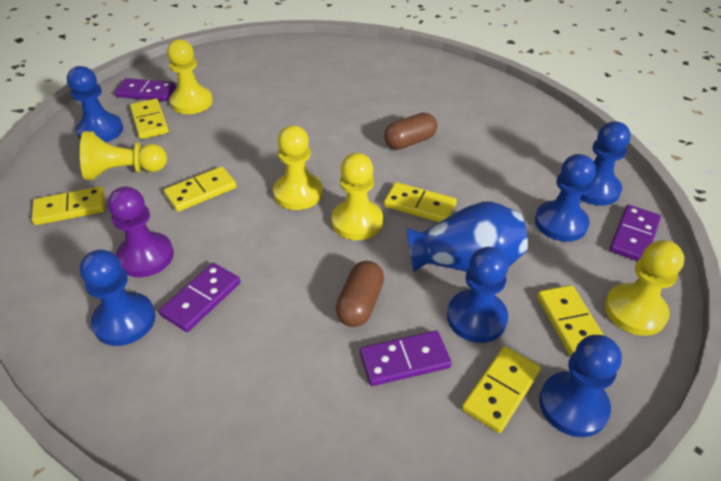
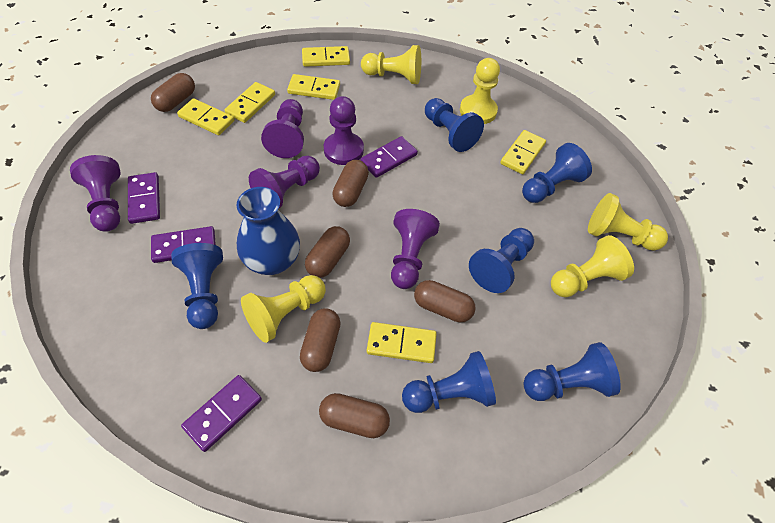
brown capsule: 2 -> 6
purple pawn: 1 -> 5

